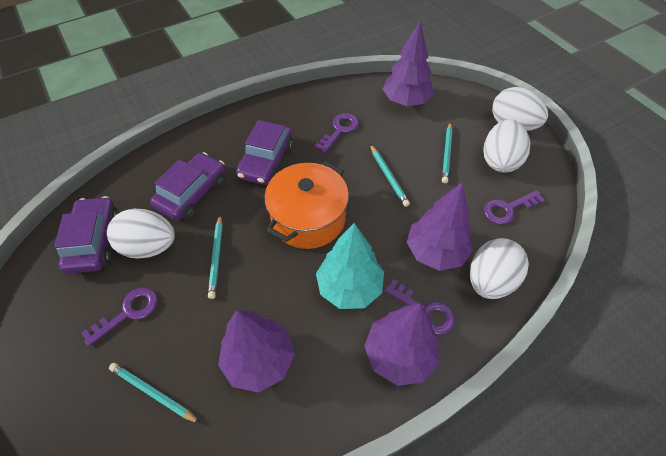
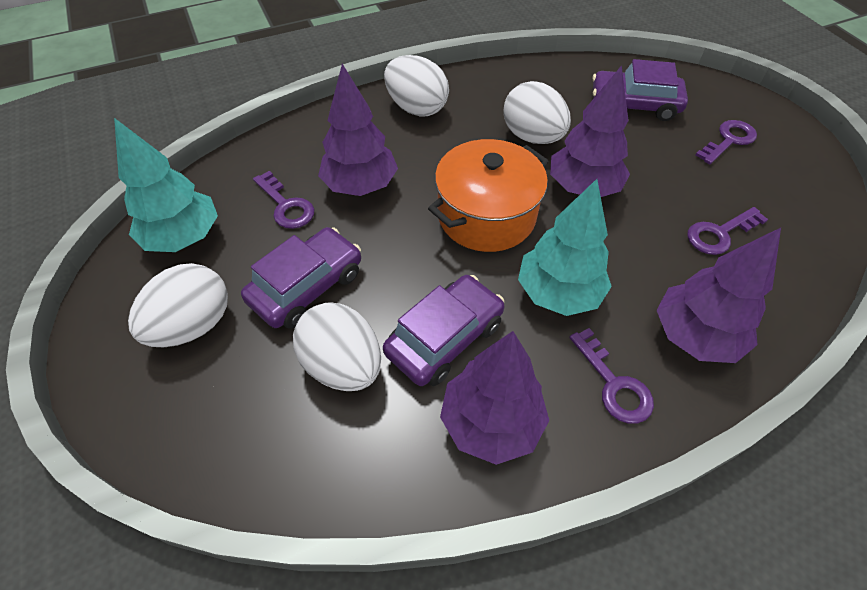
turquoise pencil: 4 -> 0
turquoise tree: 1 -> 2

